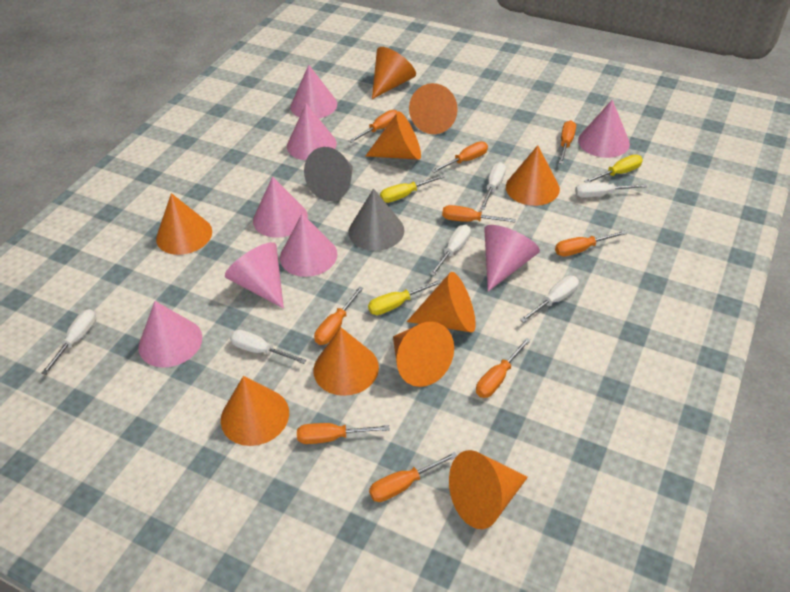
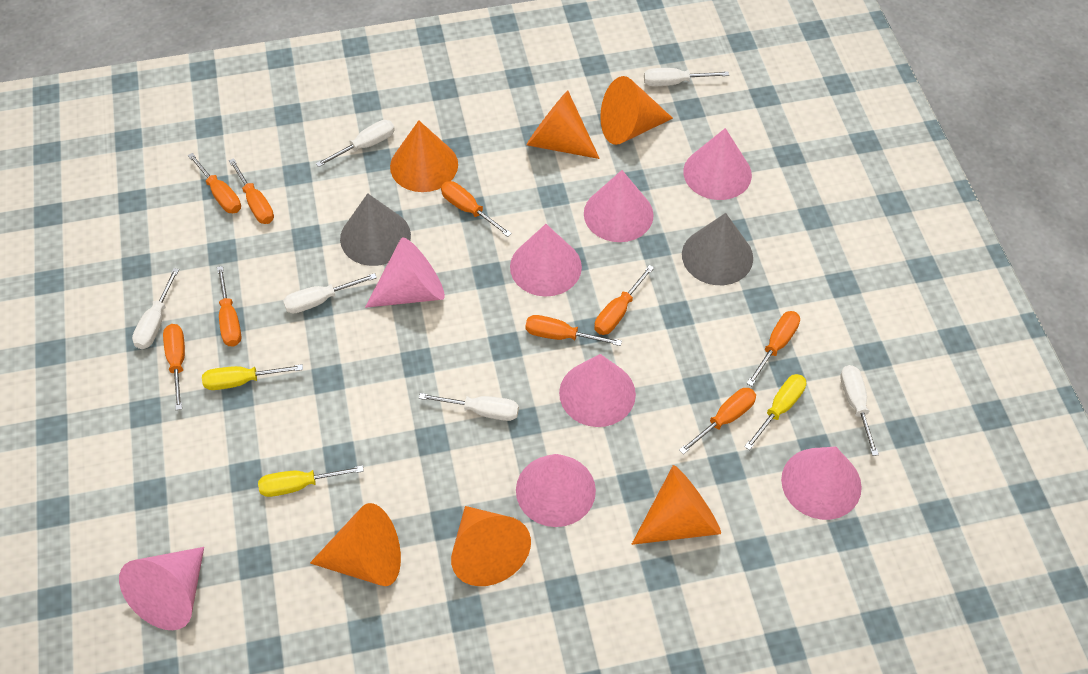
orange cone: 10 -> 6

